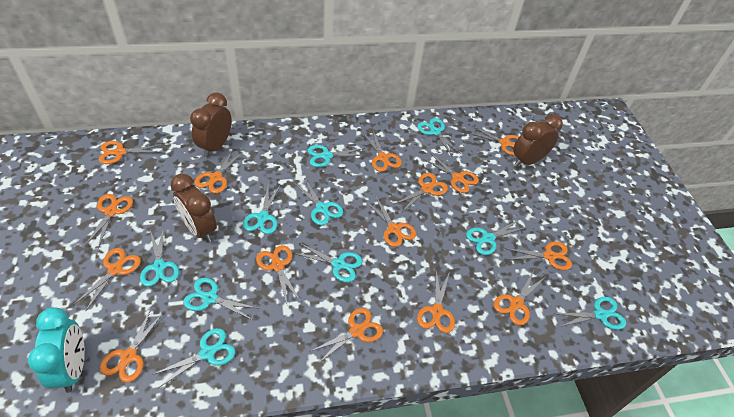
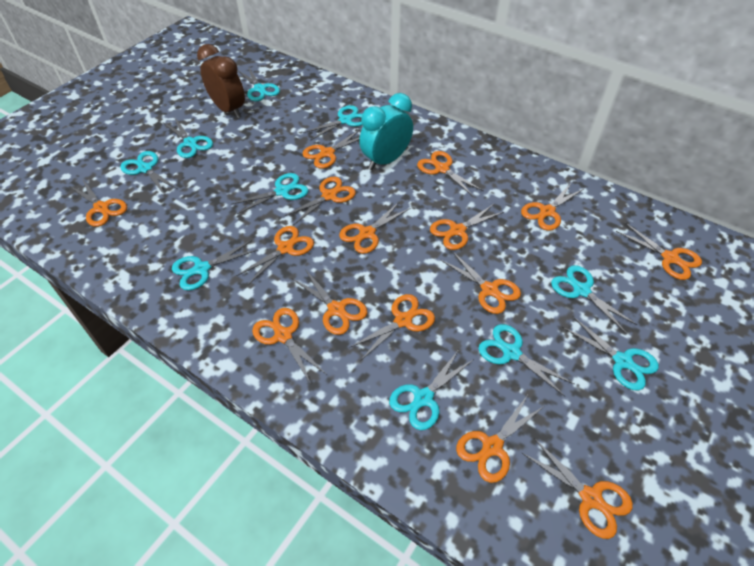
brown clock: 3 -> 1

